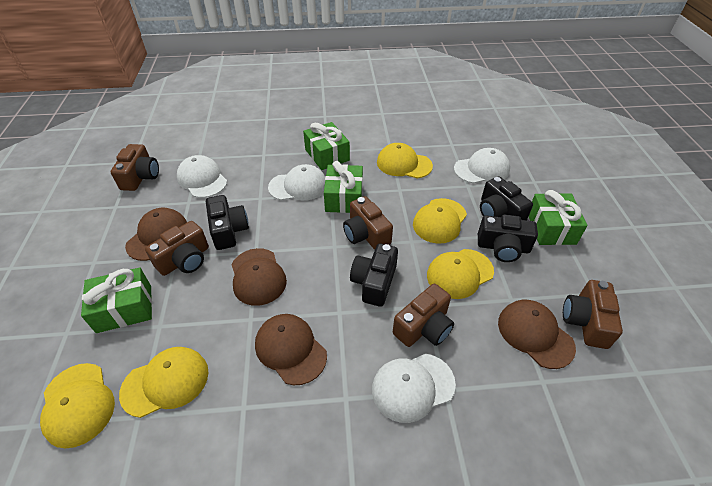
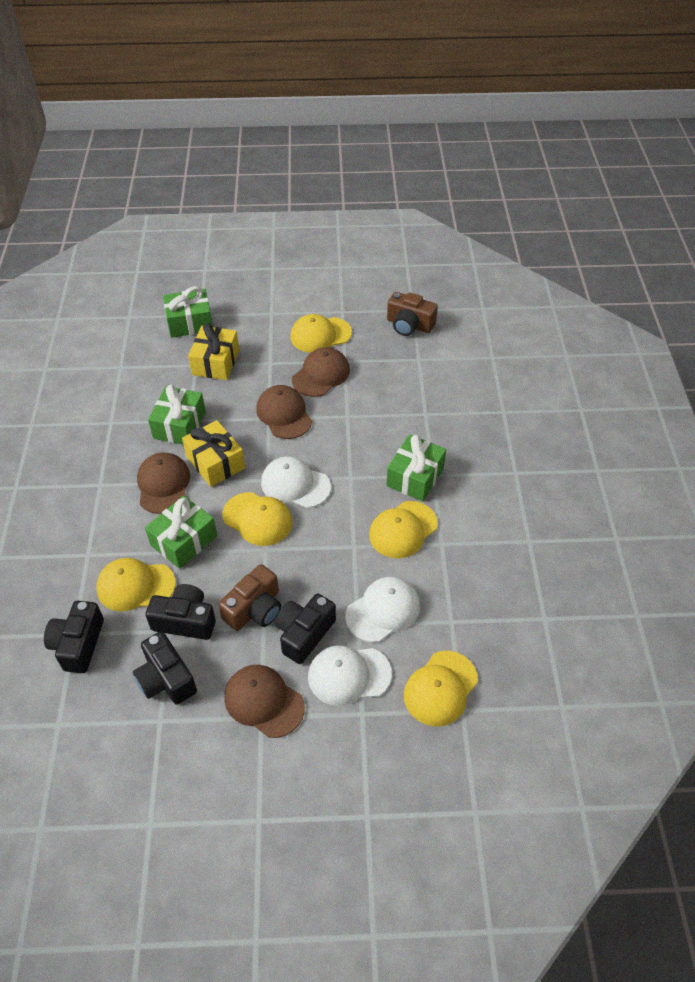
brown camera: 5 -> 2
white cap: 4 -> 3
yellow gift: 0 -> 2

